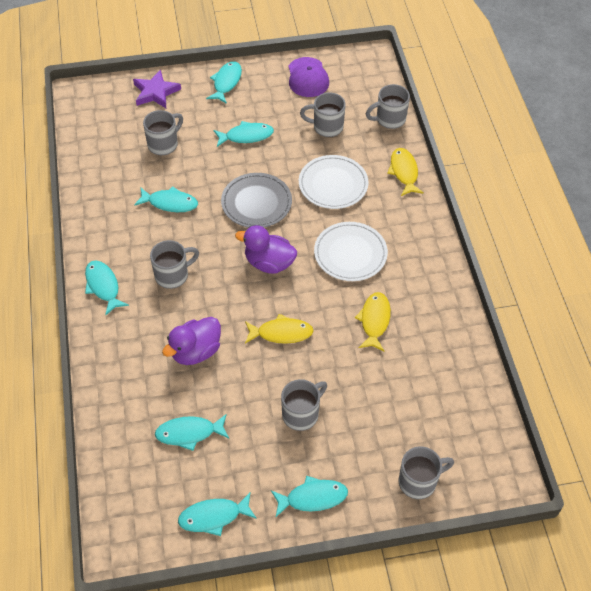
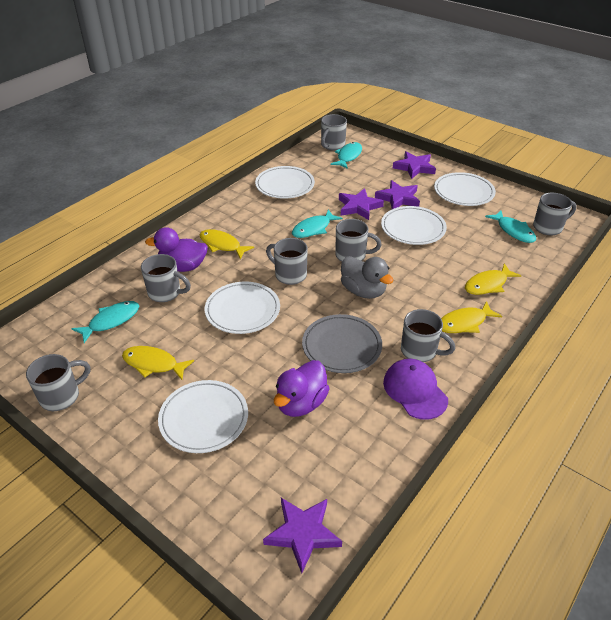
grey duck: 0 -> 1
grey mug: 6 -> 7
purple star: 1 -> 4
turquoise fish: 7 -> 4
white plate: 2 -> 5
yellow fish: 3 -> 4

